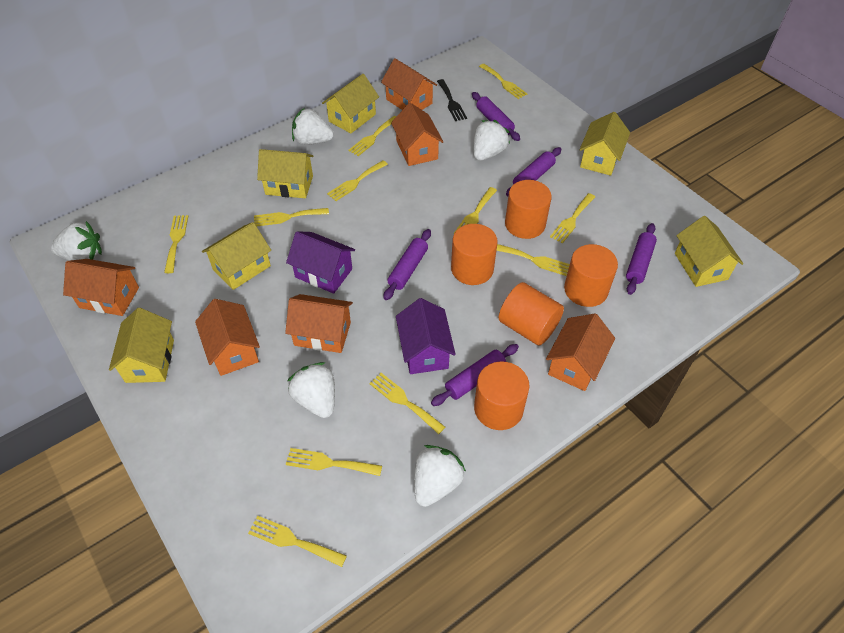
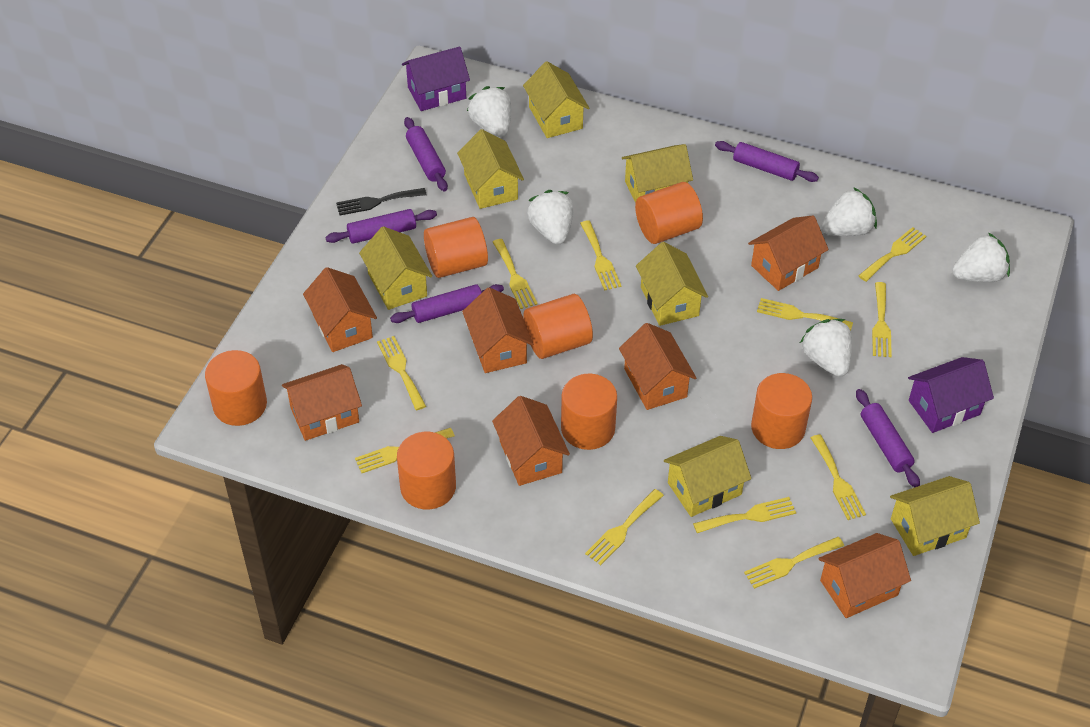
orange cylinder: 5 -> 7
orange house: 6 -> 7
yellow house: 6 -> 7

